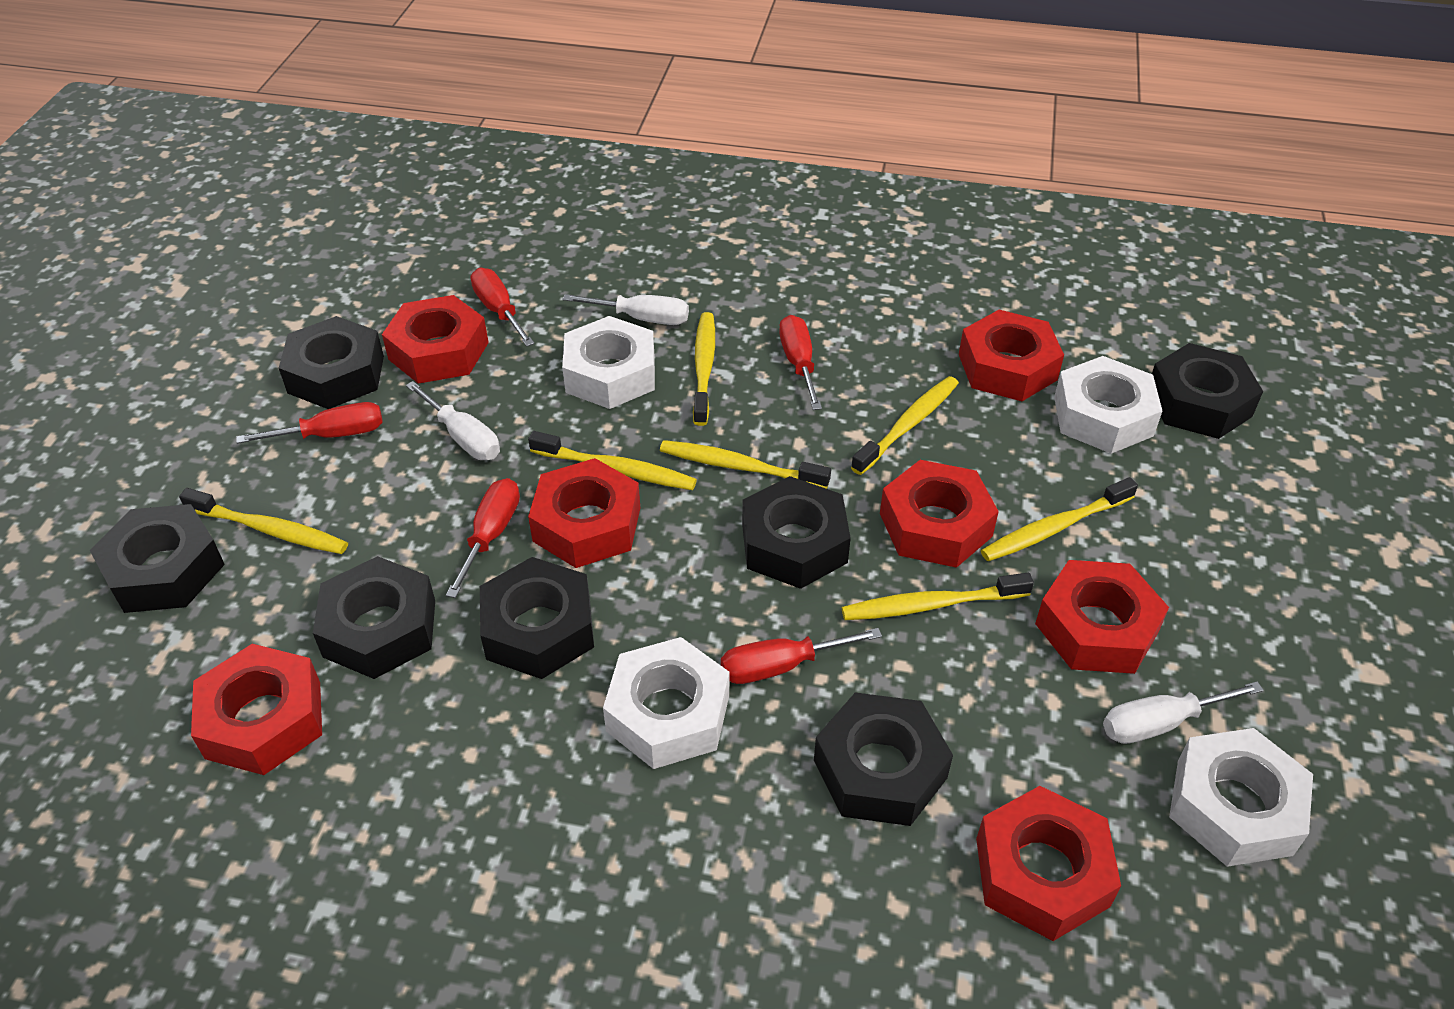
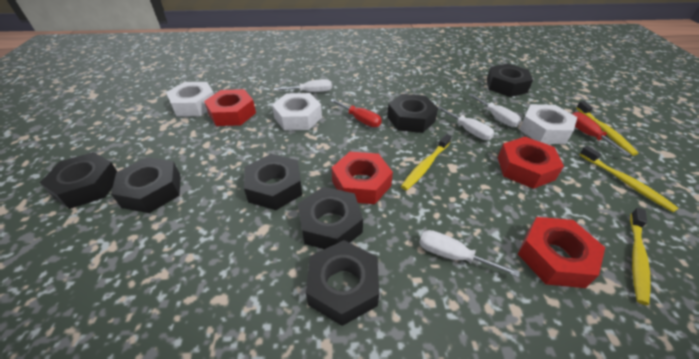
red nut: 7 -> 4
red screwdriver: 5 -> 2
white nut: 4 -> 3
white screwdriver: 3 -> 4
yellow toothbrush: 7 -> 4

